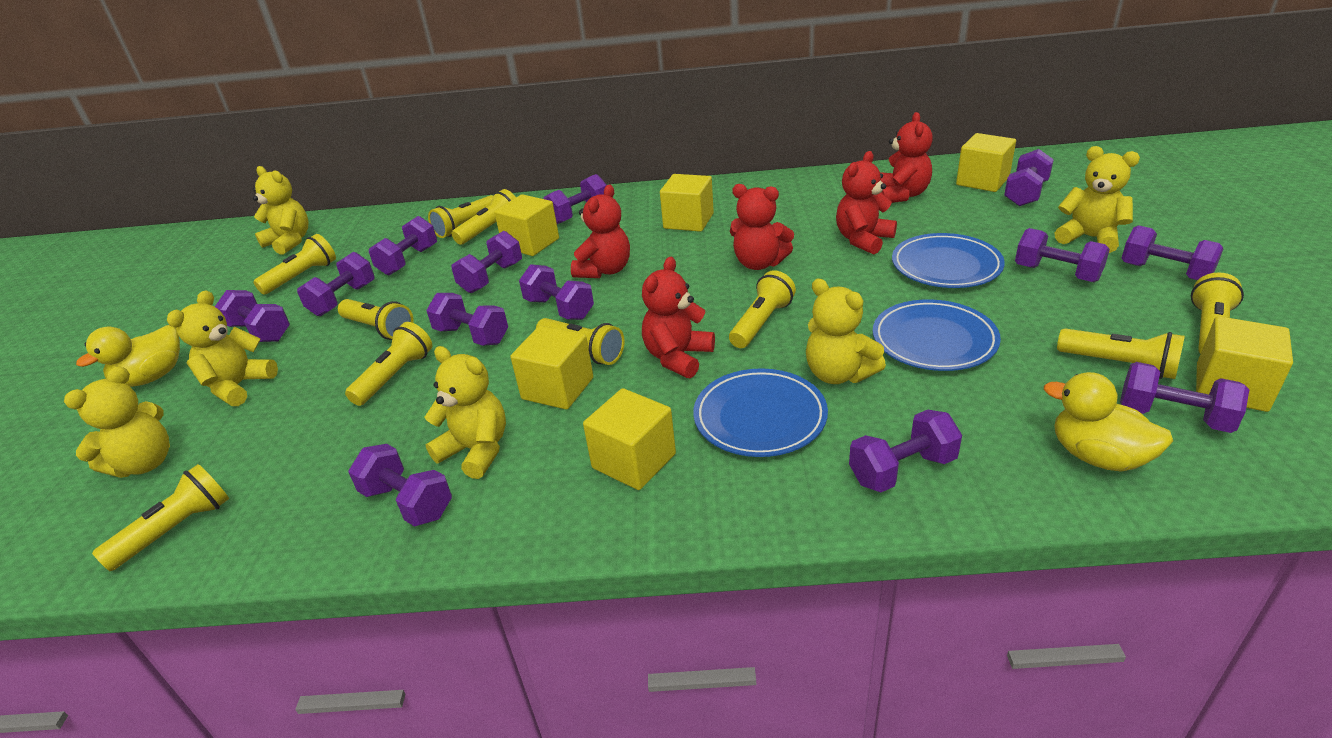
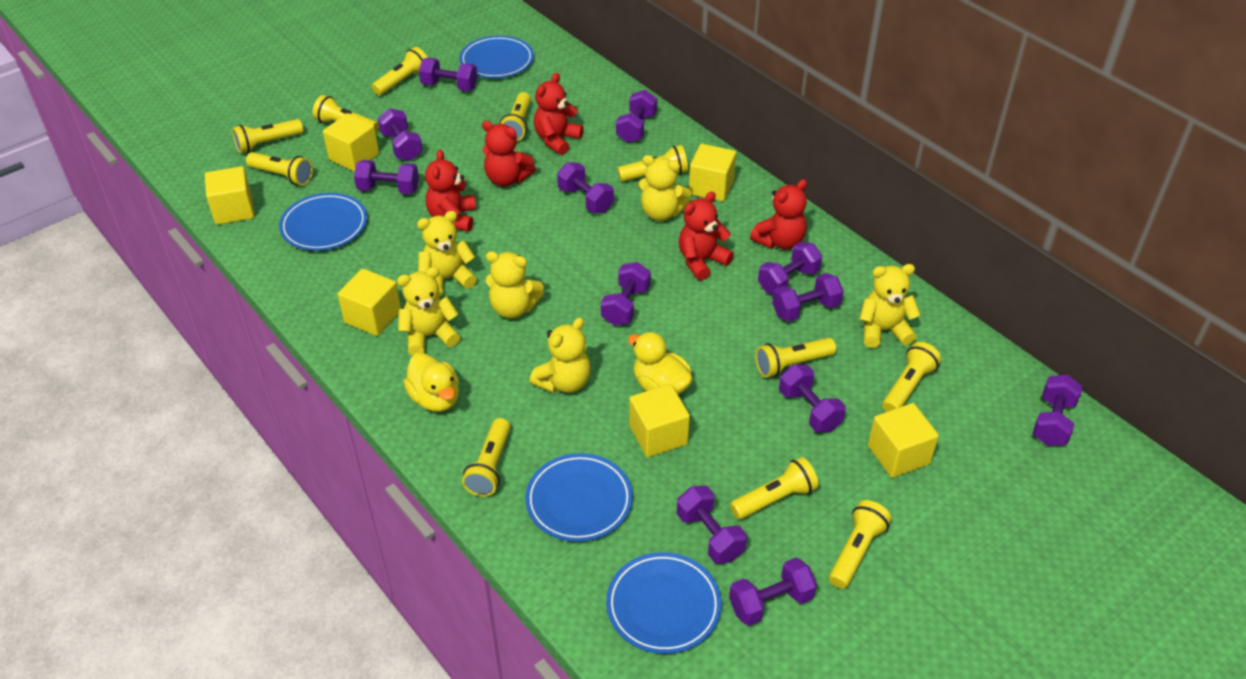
blue plate: 3 -> 4
purple dumbbell: 13 -> 12
yellow flashlight: 10 -> 11

